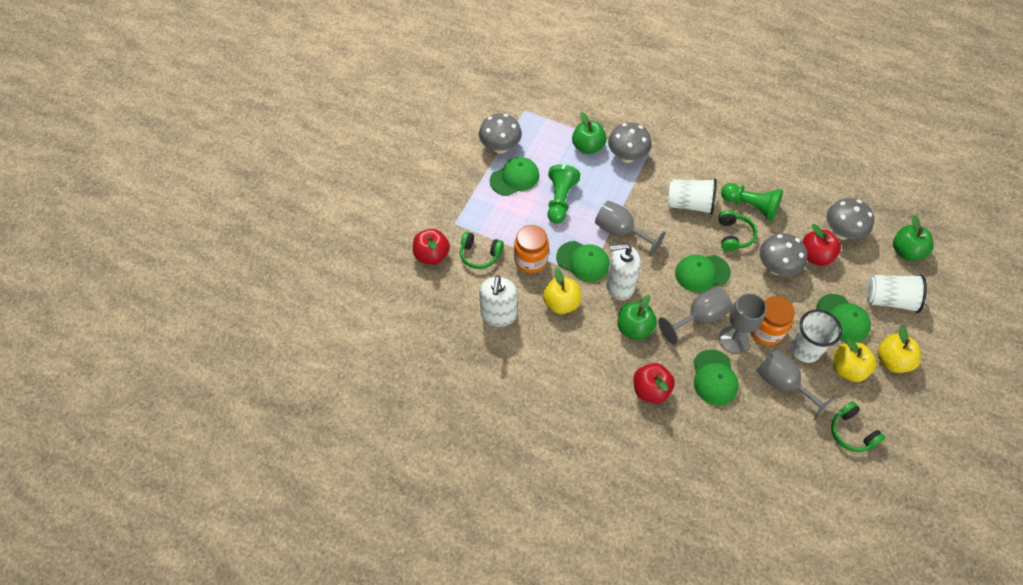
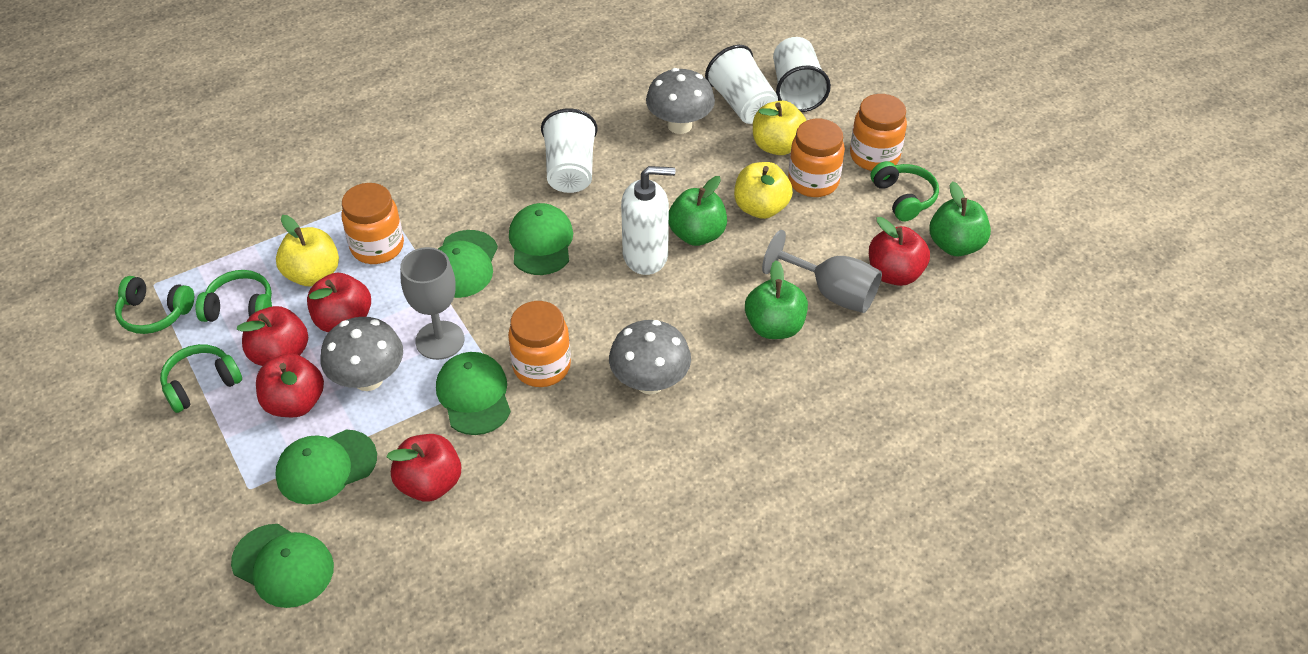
green headphones: 3 -> 4
green pawn: 2 -> 0
grey goblet: 4 -> 2
grey mushroom: 4 -> 3
orange jar: 2 -> 4
red apple: 3 -> 5
white soap dispenser: 2 -> 1

